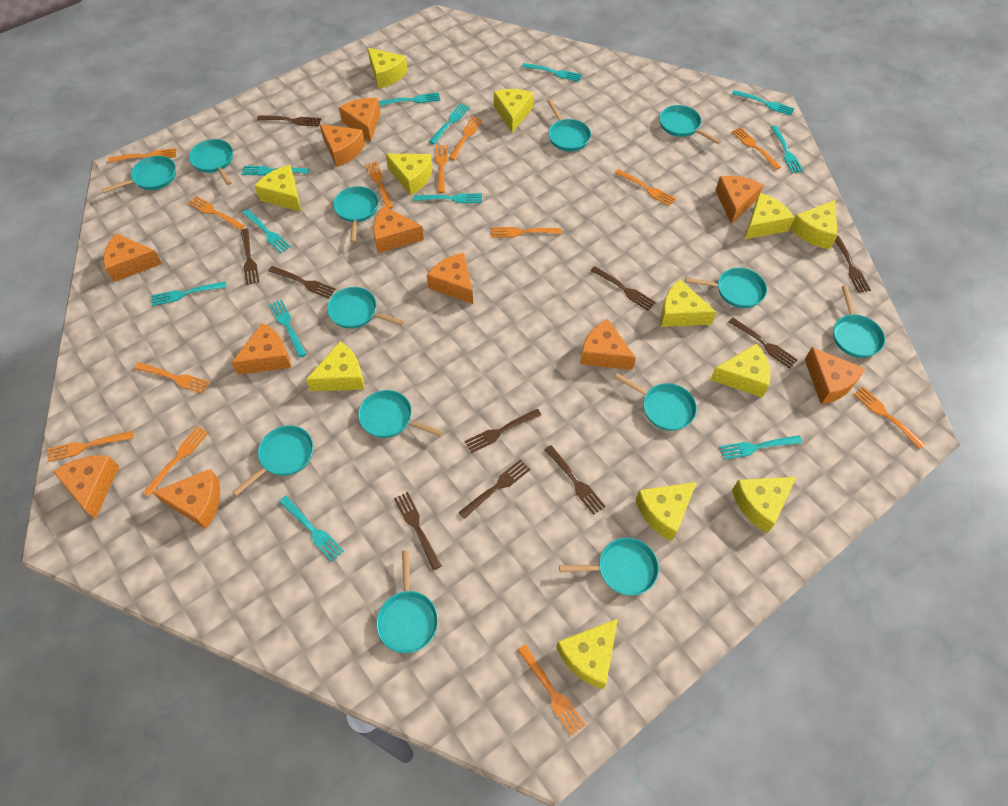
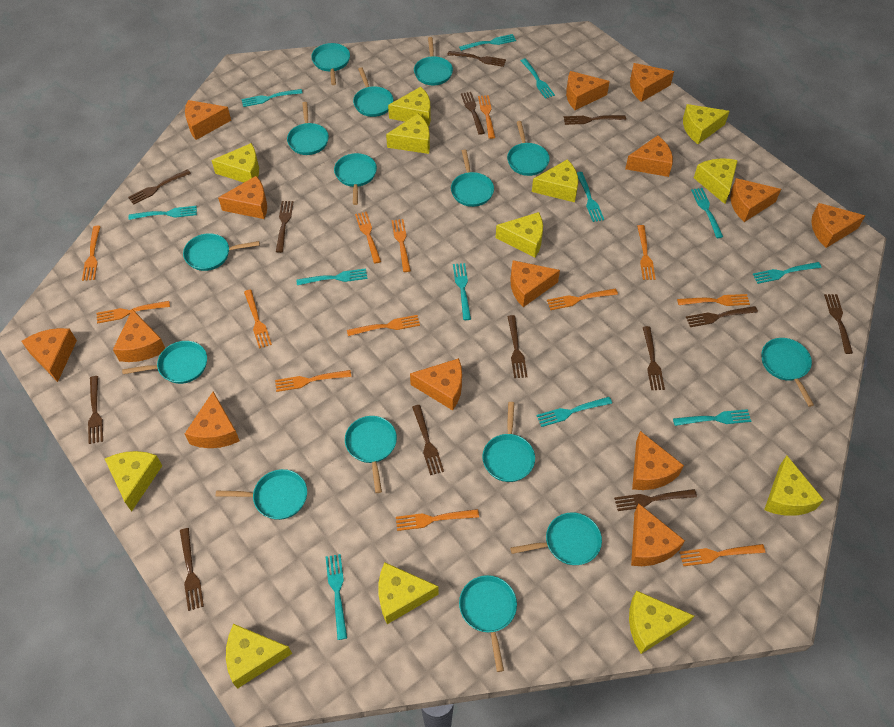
brown fork: 10 -> 13
orange cheese: 11 -> 14
turquoise pan: 13 -> 15

